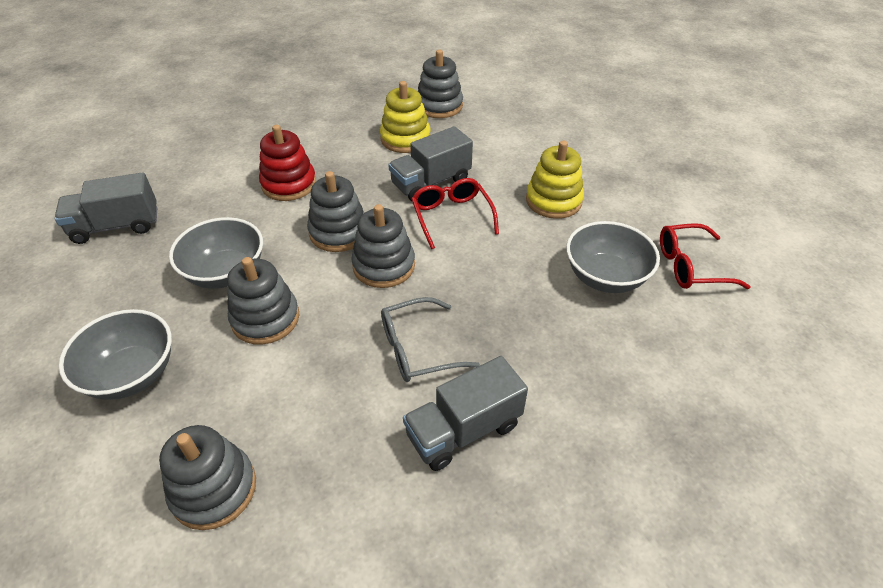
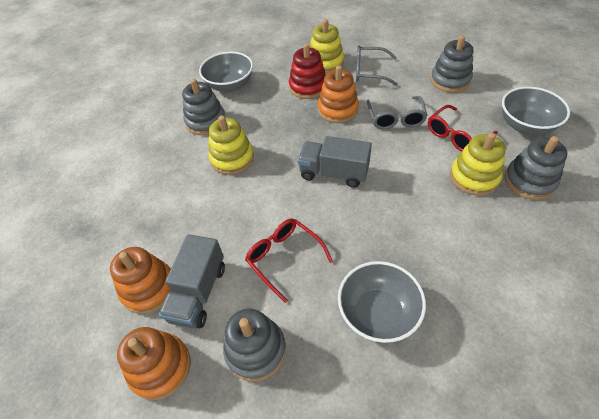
grey glasses: 1 -> 2
grey stacking toy: 5 -> 4
grey truck: 3 -> 2
orange stacking toy: 0 -> 3
yellow stacking toy: 2 -> 3

